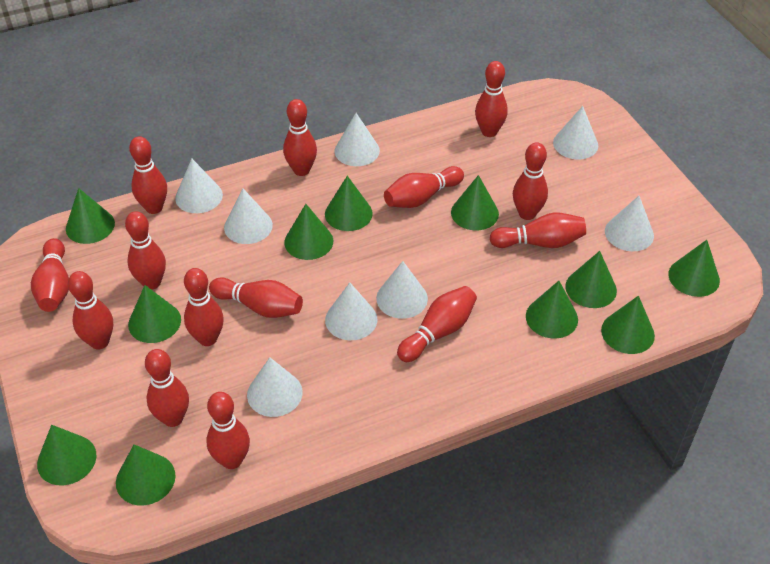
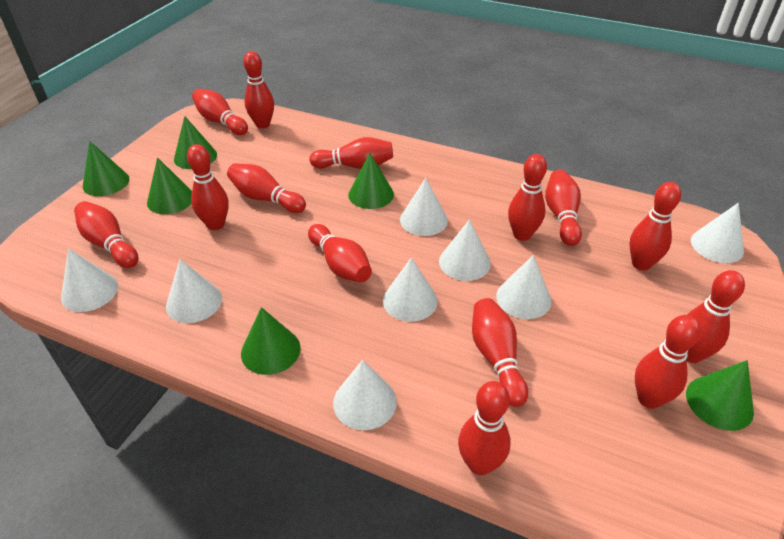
green cone: 11 -> 6

